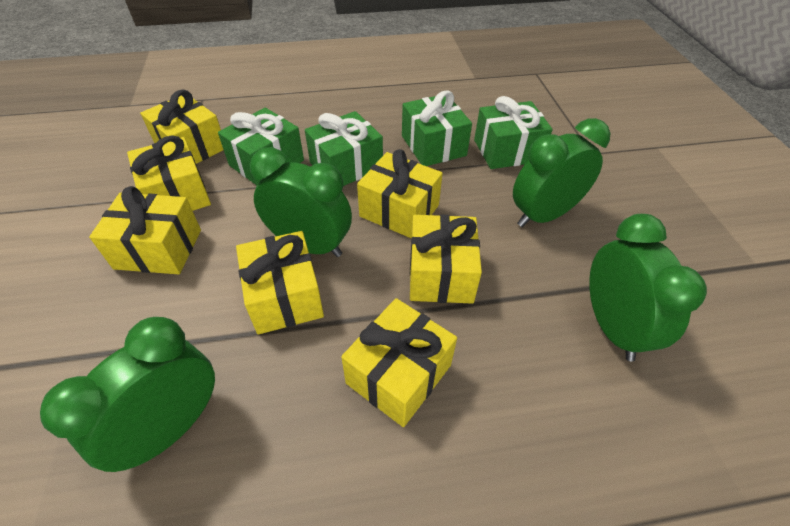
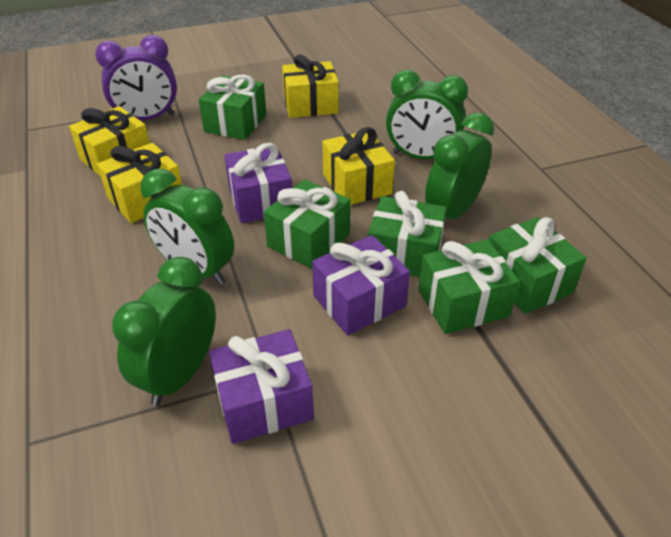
green gift: 4 -> 5
purple clock: 0 -> 1
purple gift: 0 -> 3
yellow gift: 7 -> 4

